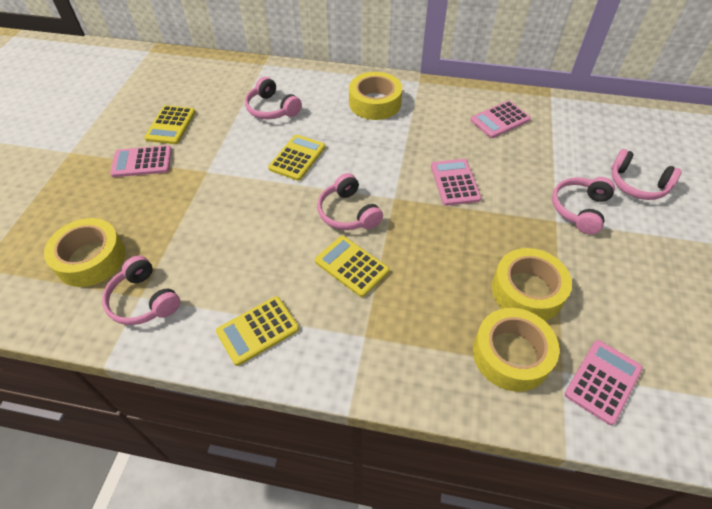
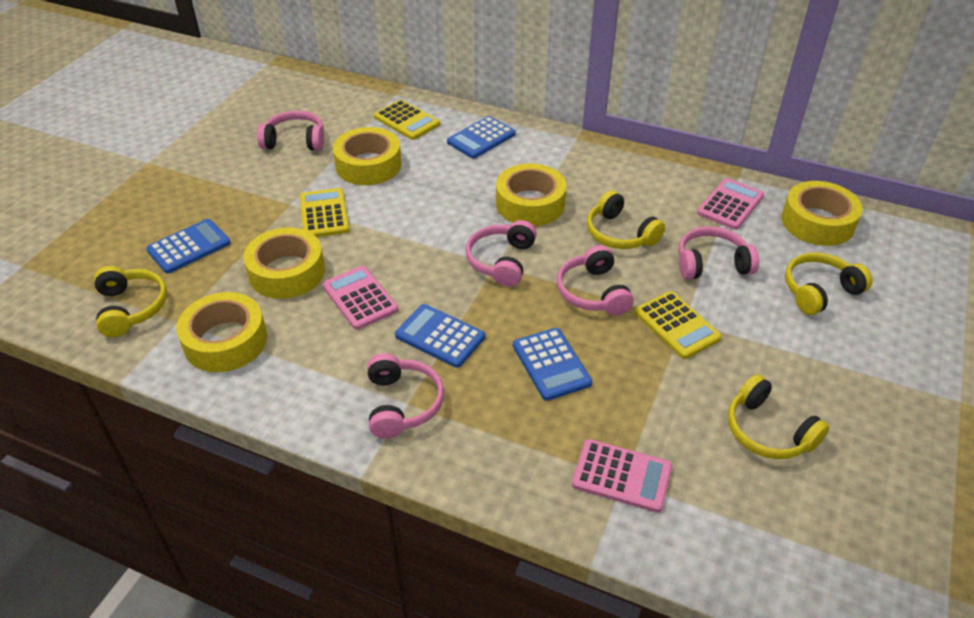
blue calculator: 0 -> 4
pink calculator: 4 -> 3
yellow calculator: 4 -> 3
yellow headphones: 0 -> 4
yellow tape: 4 -> 5

